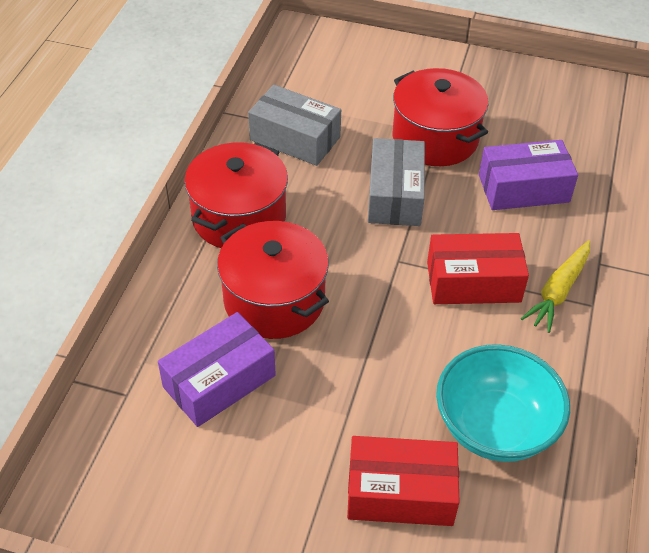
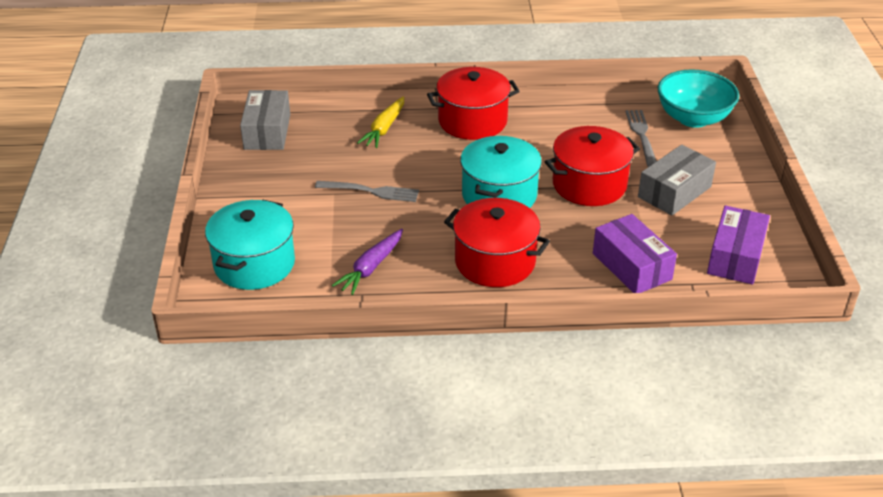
grey fork: 0 -> 2
purple carrot: 0 -> 1
red box: 2 -> 0
turquoise pot: 0 -> 2

